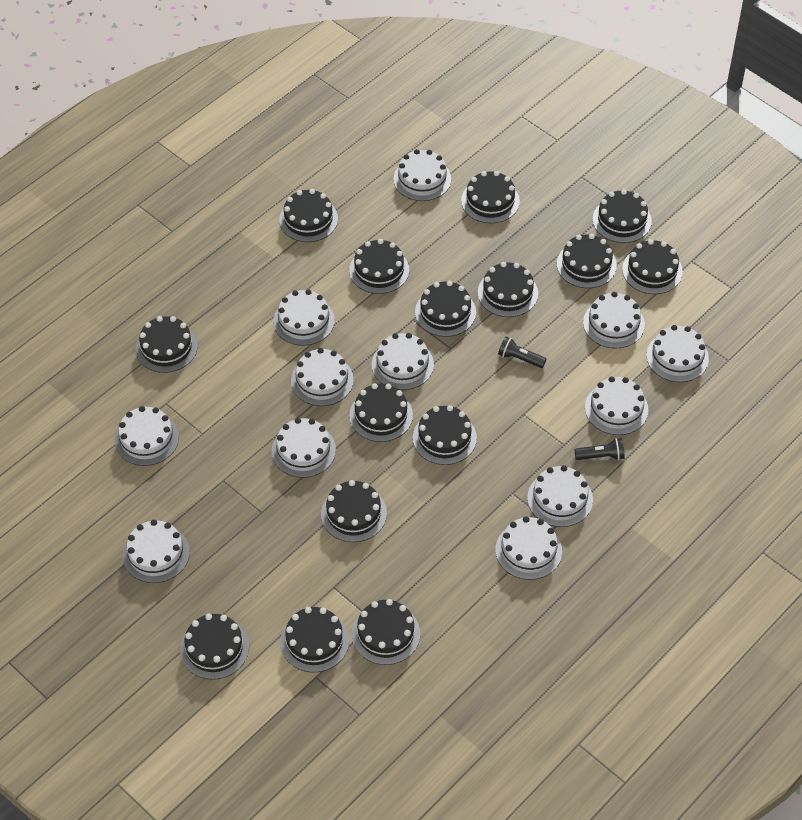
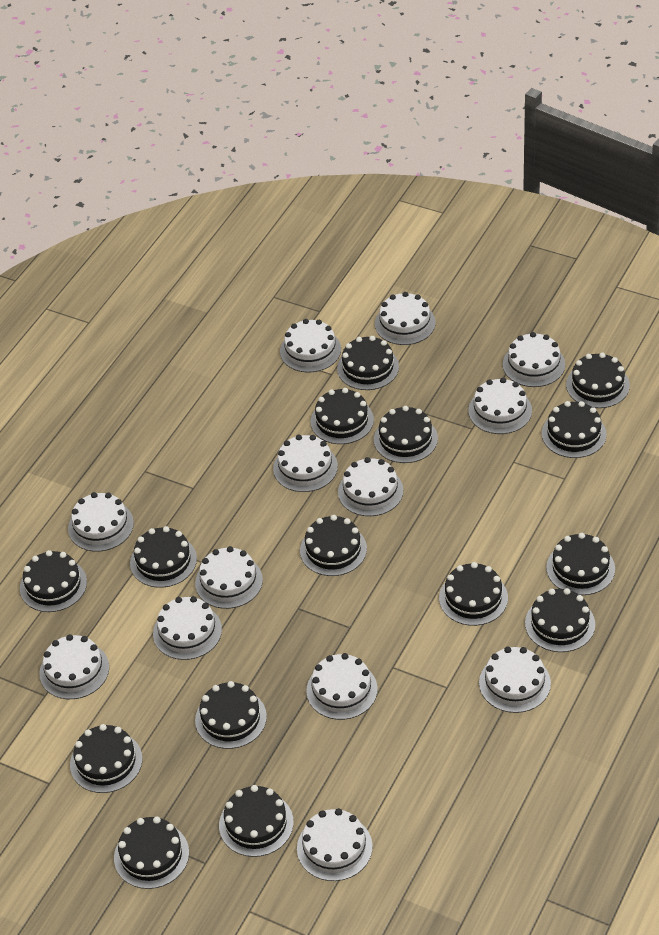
black flashlight: 2 -> 0
white cake: 12 -> 13

